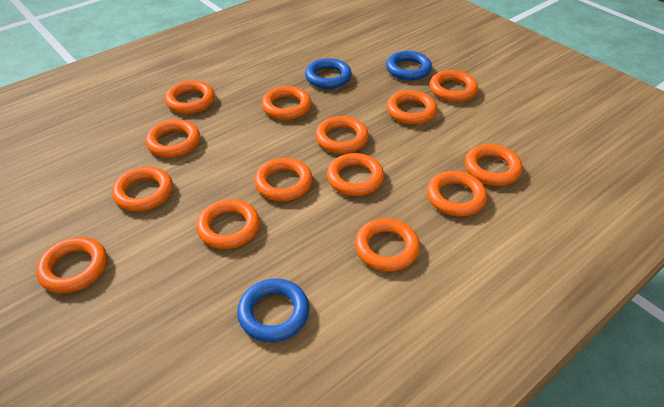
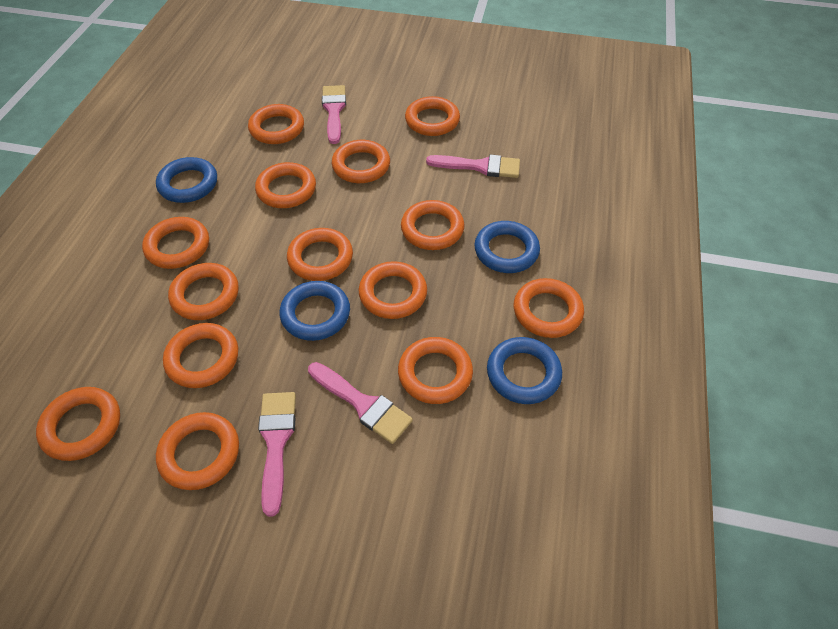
blue ring: 3 -> 4
pink brush: 0 -> 4

